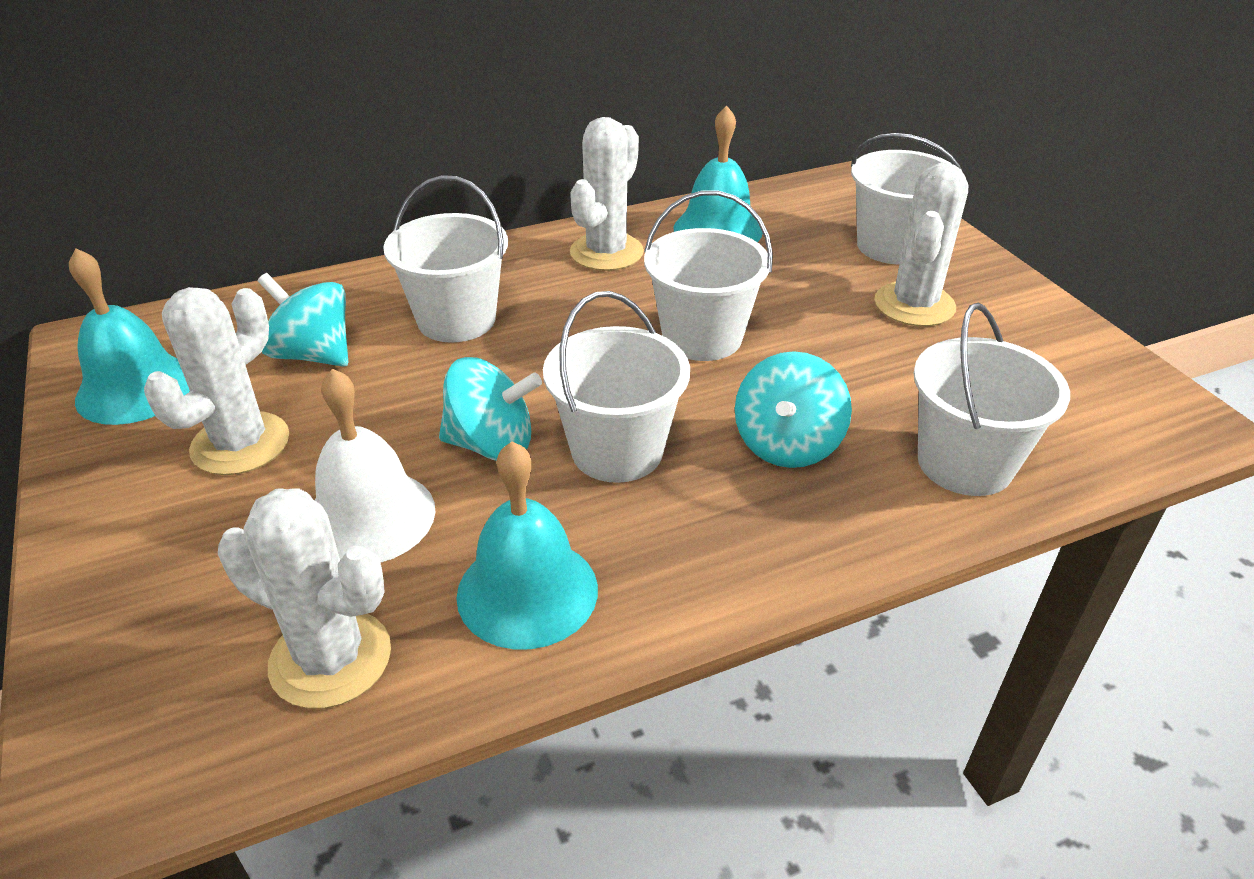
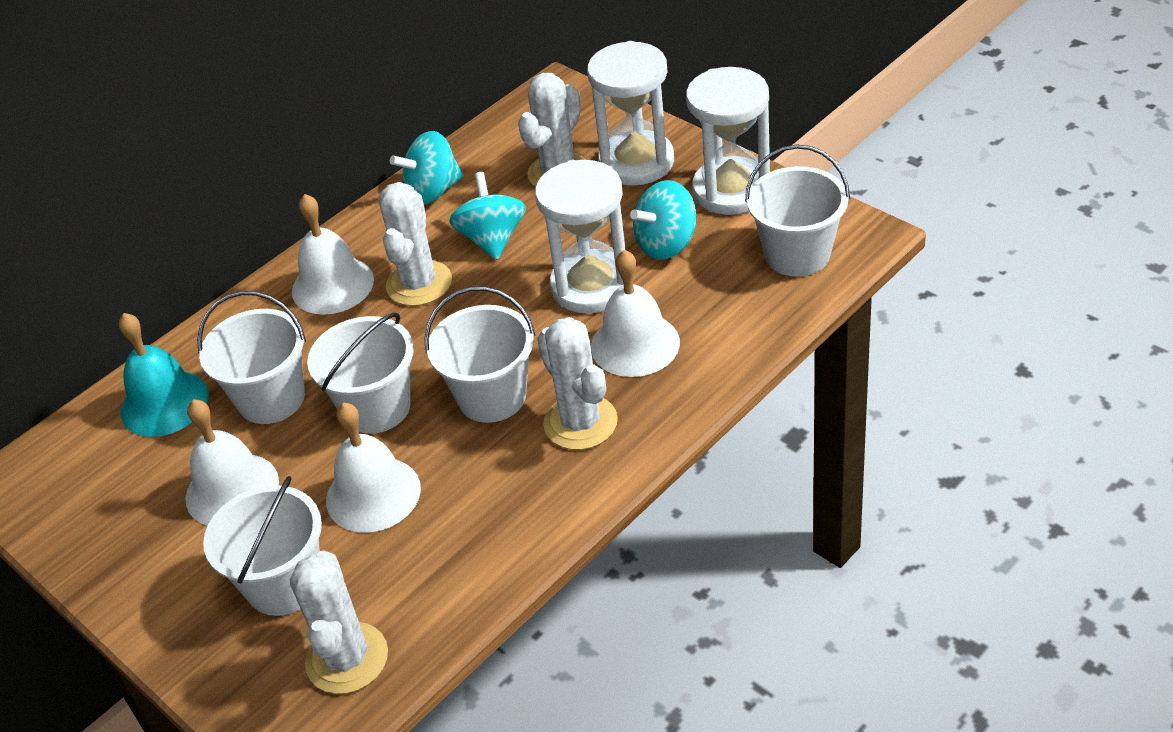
turquoise bell: 3 -> 1
white bell: 1 -> 4
white hourglass: 0 -> 3

